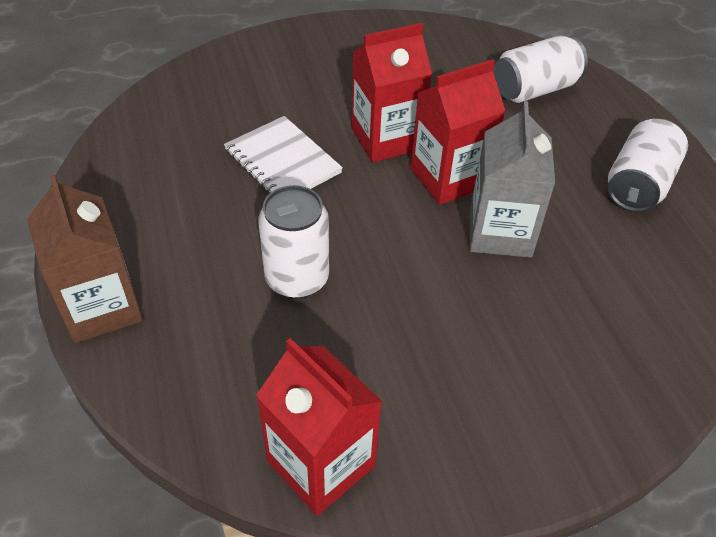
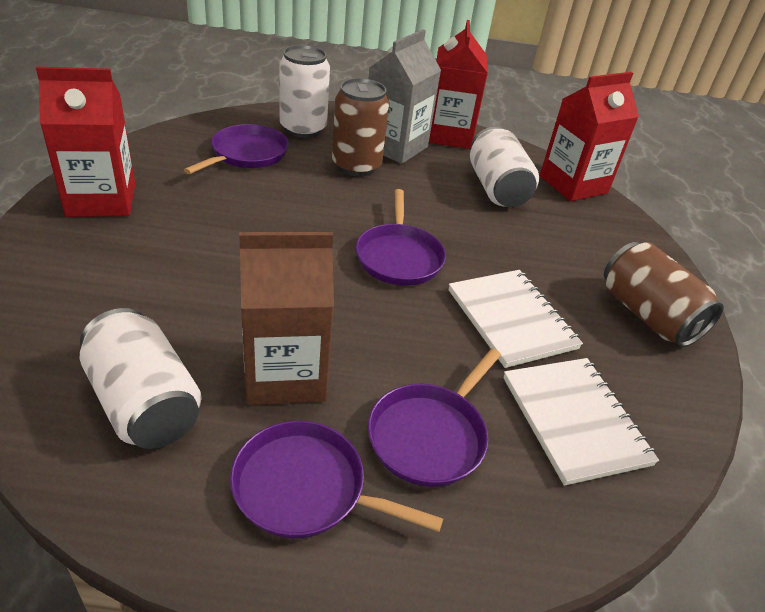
brown can: 0 -> 2
purple pan: 0 -> 4
white notebook: 1 -> 2

